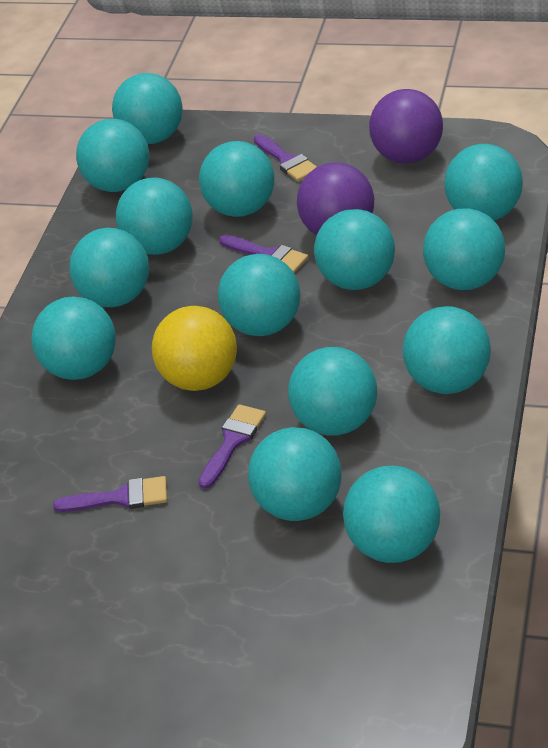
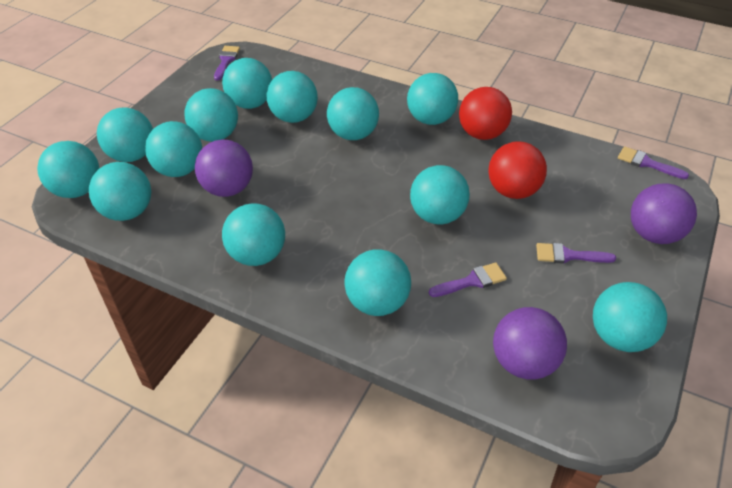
purple ball: 2 -> 3
red ball: 0 -> 2
turquoise ball: 14 -> 13
yellow ball: 1 -> 0

